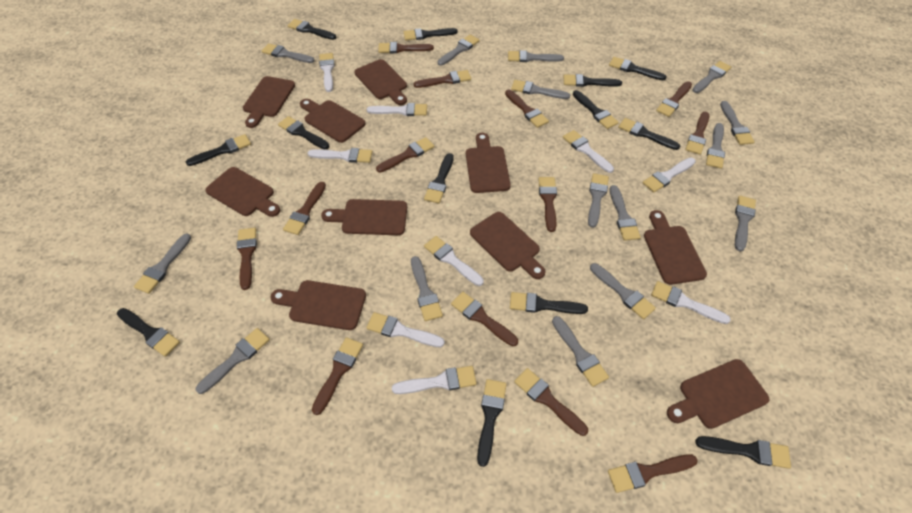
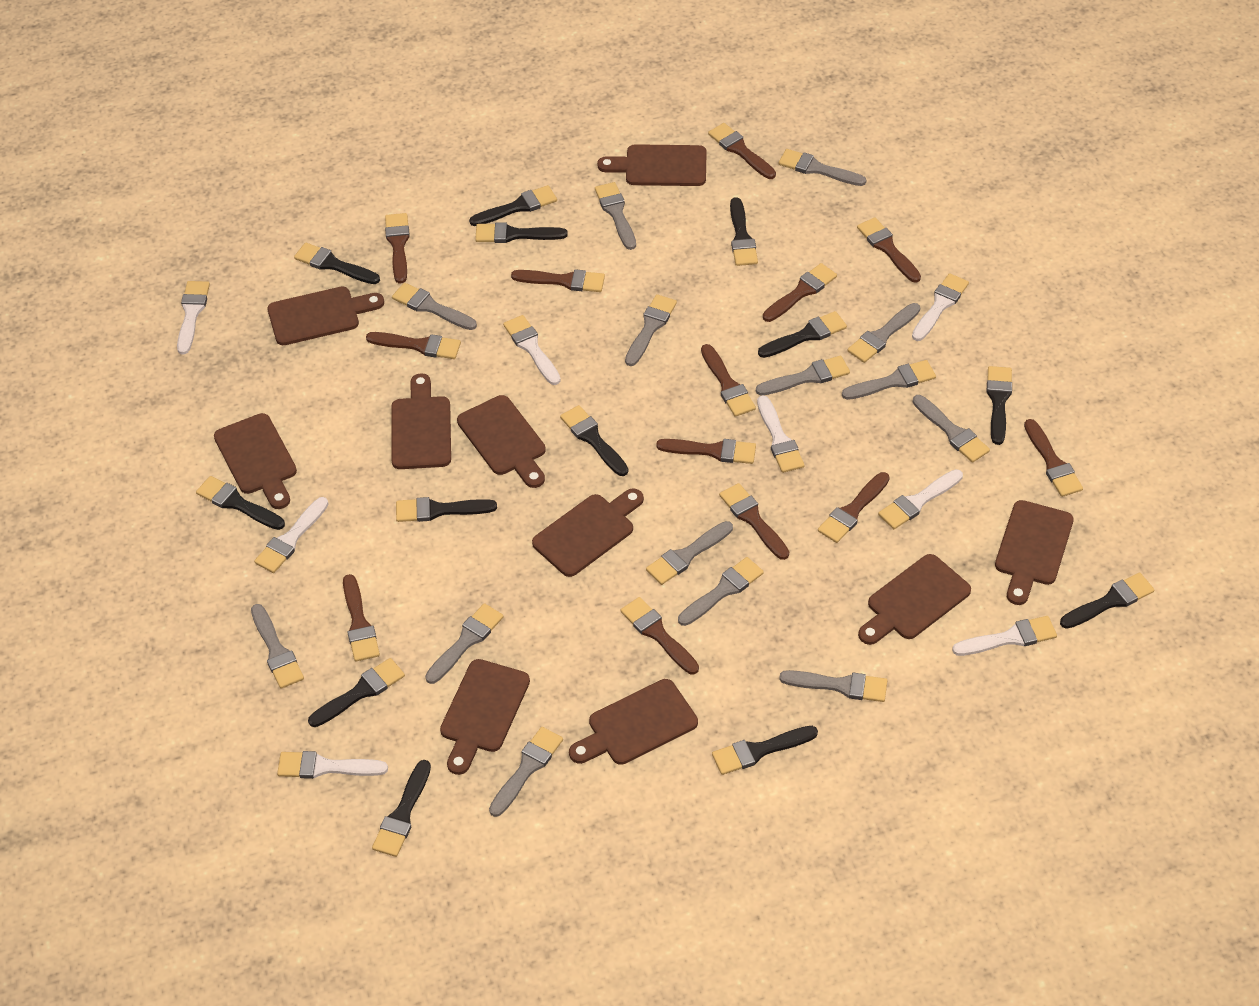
grey brush: 15 -> 14
white brush: 9 -> 8

